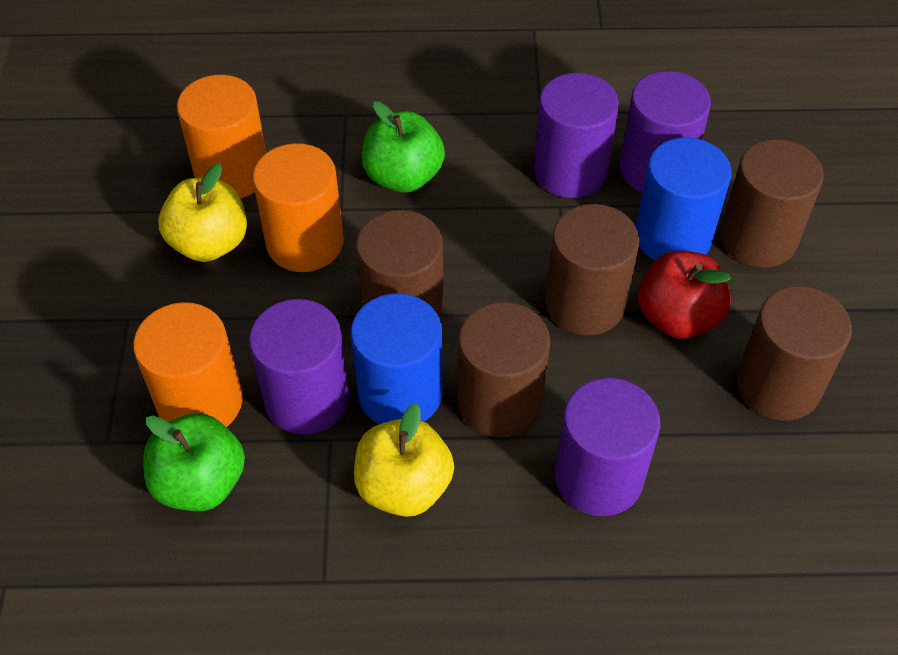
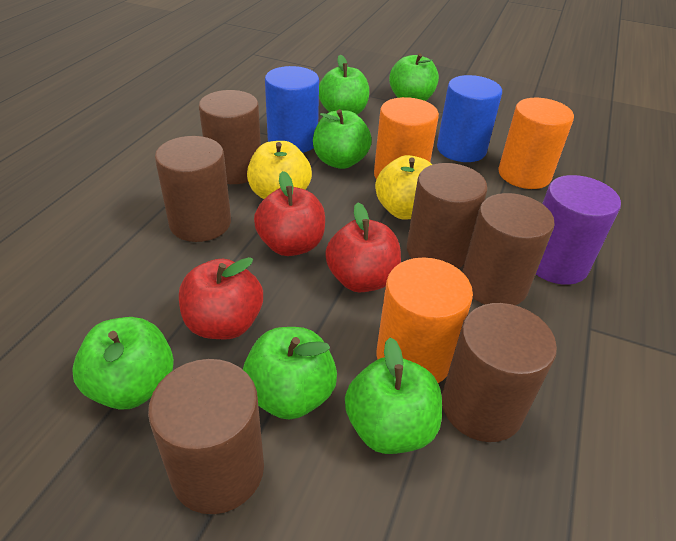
brown cylinder: 5 -> 6
green apple: 2 -> 6
purple cylinder: 4 -> 1
red apple: 1 -> 3

